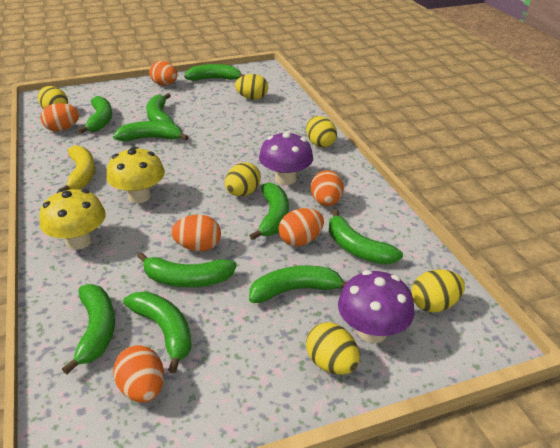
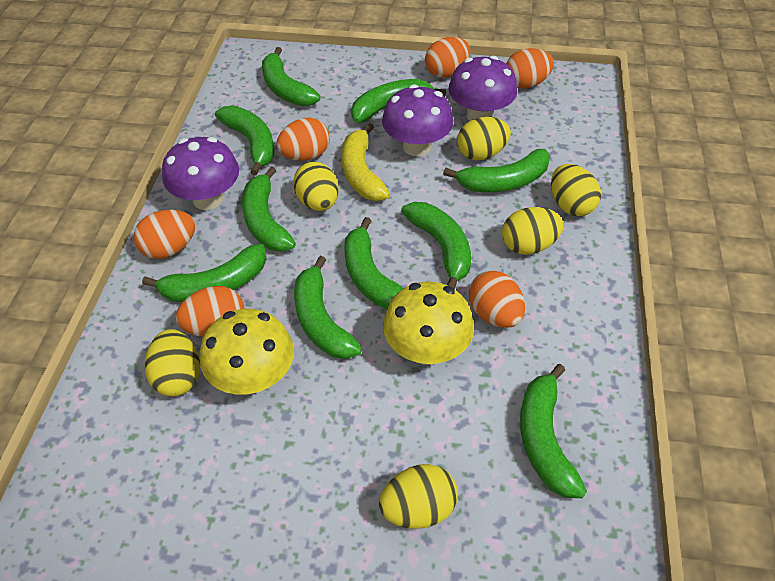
purple mushroom: 2 -> 3

